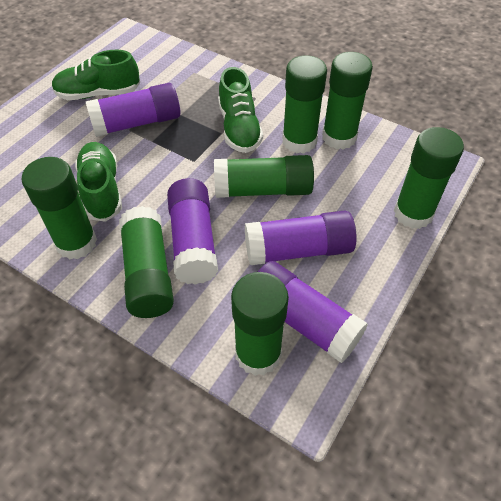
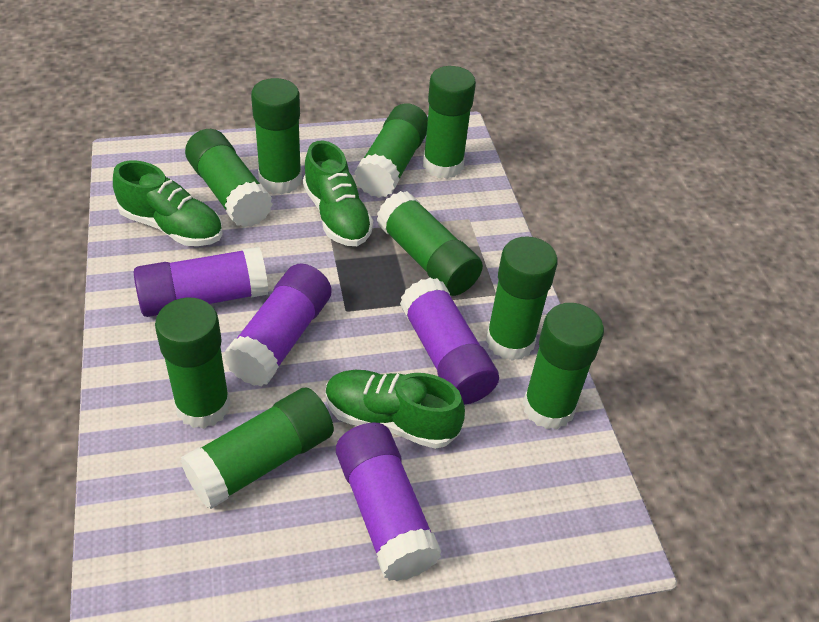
green glue stick: 7 -> 9

